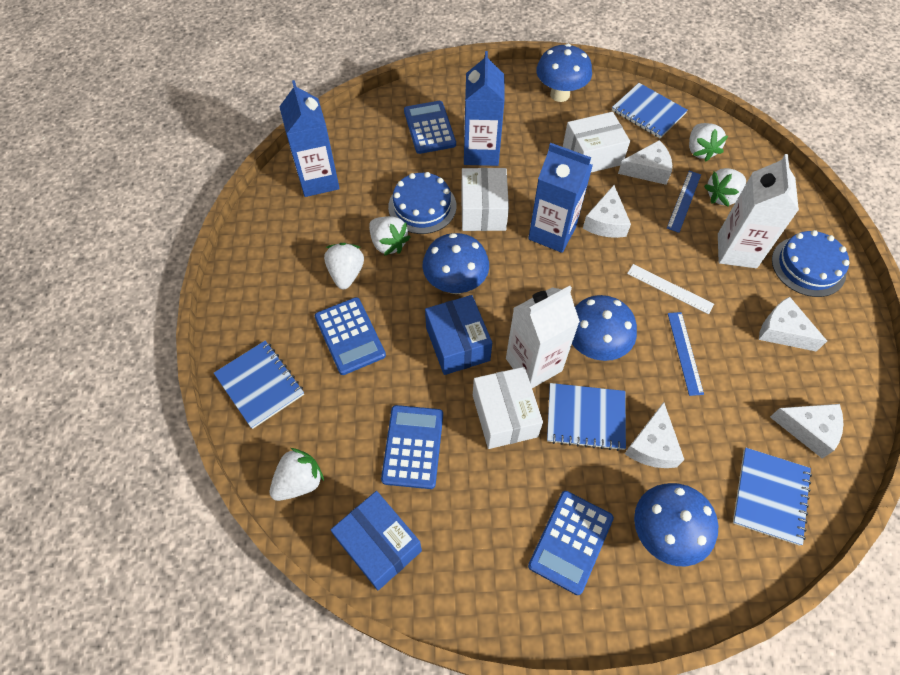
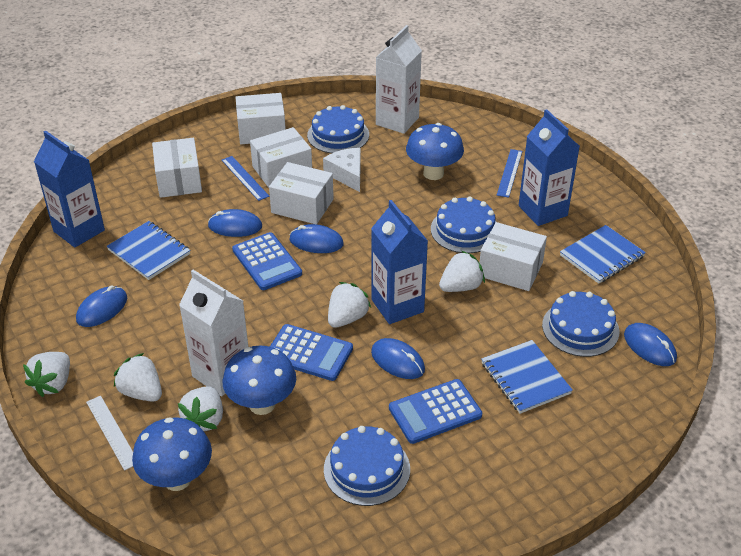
blue box: 2 -> 0
blue cake: 2 -> 4
blue calculator: 4 -> 3
blue mouse: 0 -> 5
blue mushroom: 4 -> 3
blue notebook: 4 -> 3
white box: 3 -> 5
white cheese: 5 -> 1

